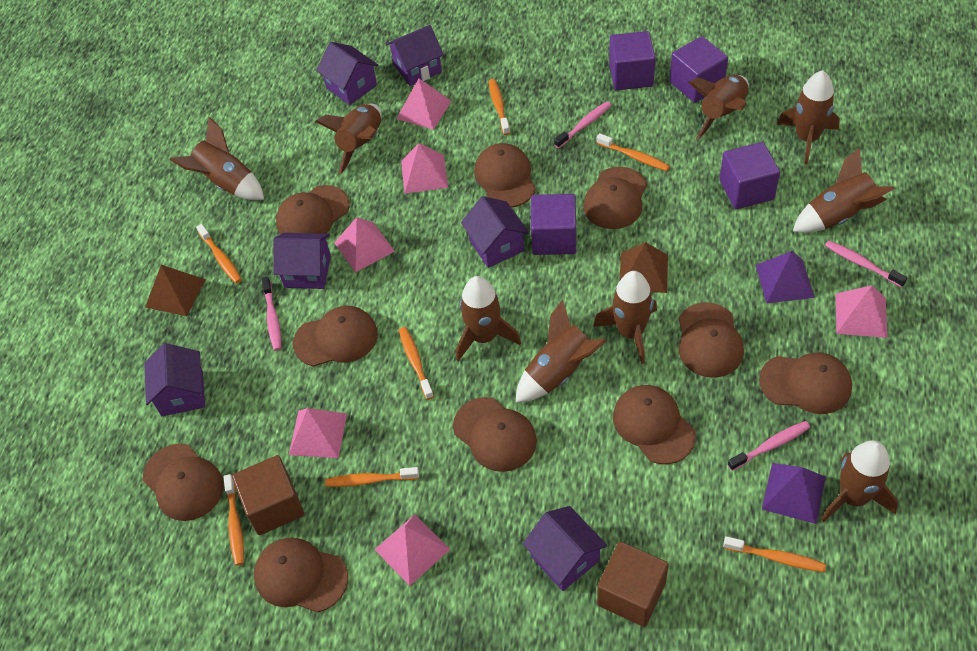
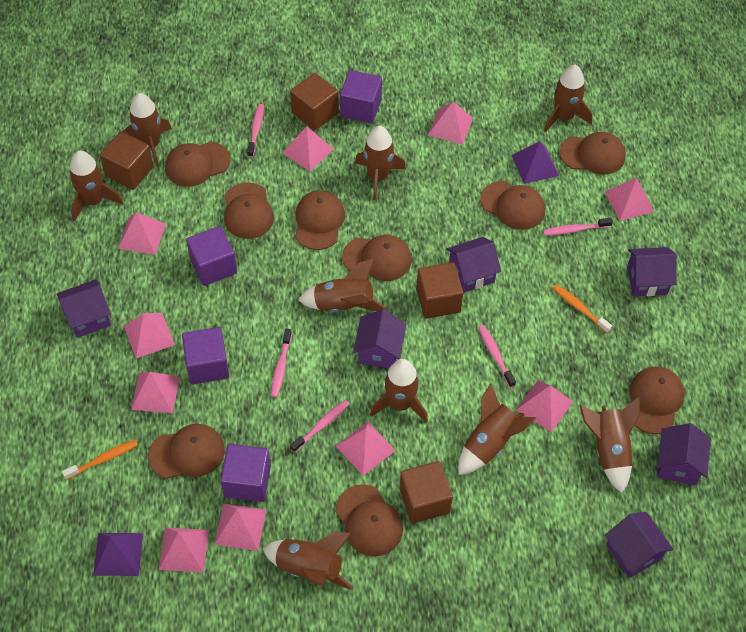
brown cap: 10 -> 9
brown cube: 2 -> 4
brown pyramid: 2 -> 0
orange toothbrush: 7 -> 2
pink pyramid: 6 -> 10
pink toothbrush: 4 -> 5

